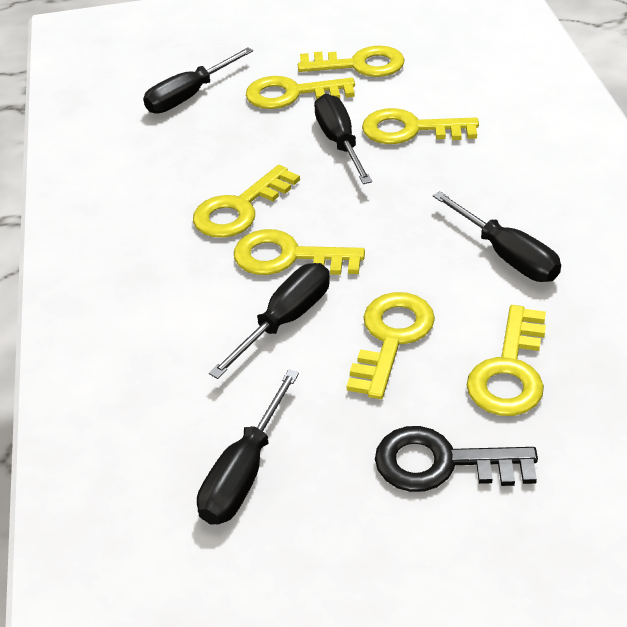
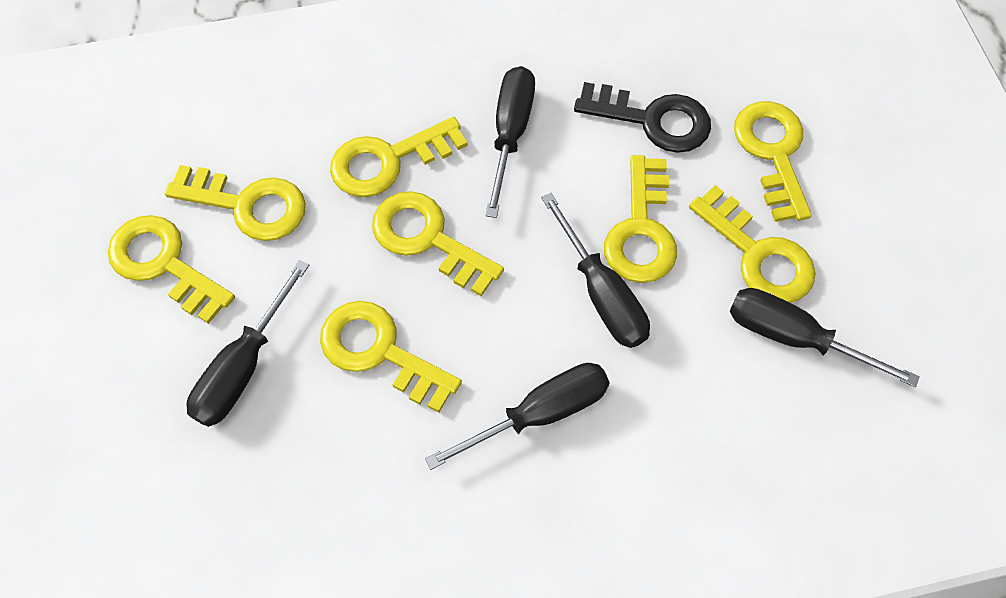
yellow key: 7 -> 8

